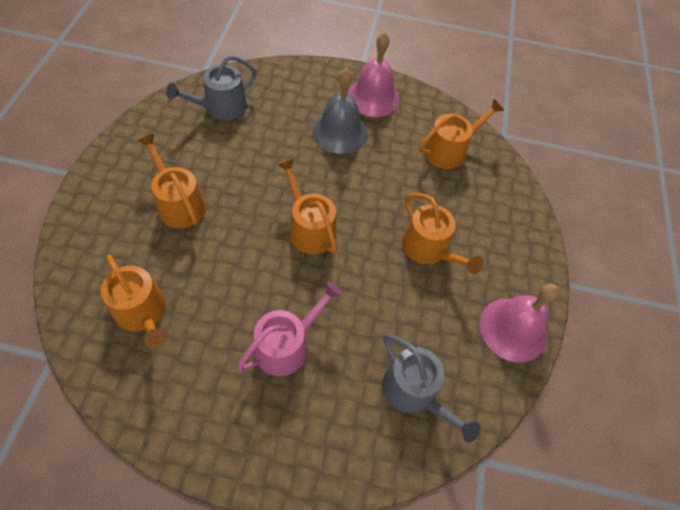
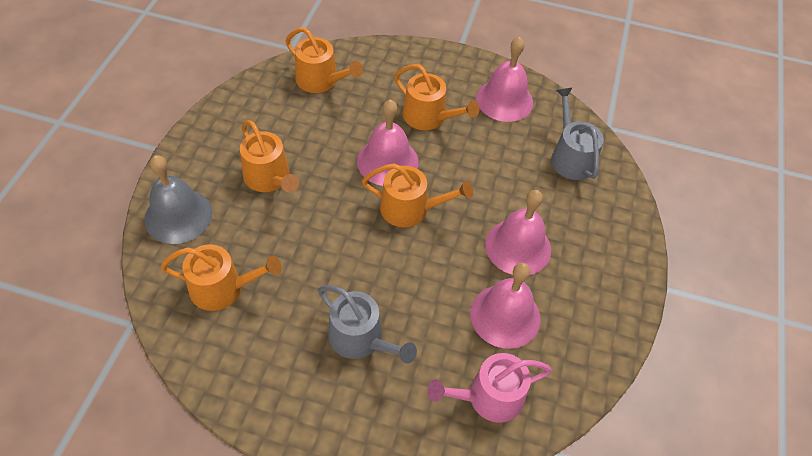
pink bell: 2 -> 4

